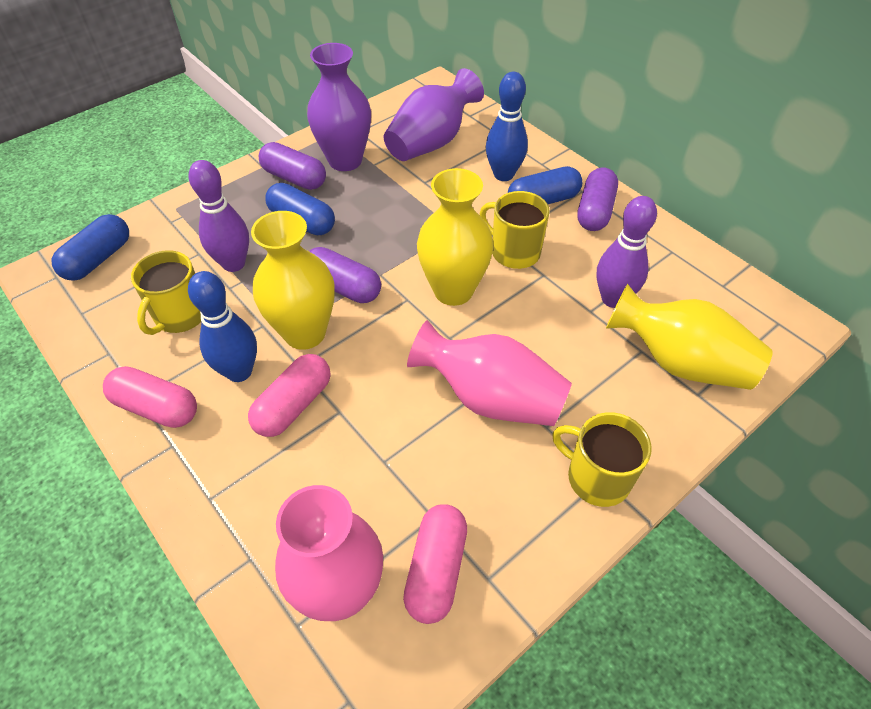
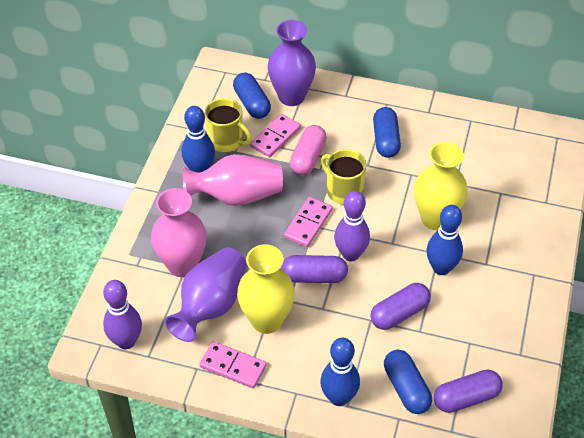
blue bowling pin: 2 -> 3
pink capsule: 3 -> 1
pink domino: 0 -> 3
yellow mug: 3 -> 2
yellow vase: 3 -> 2

